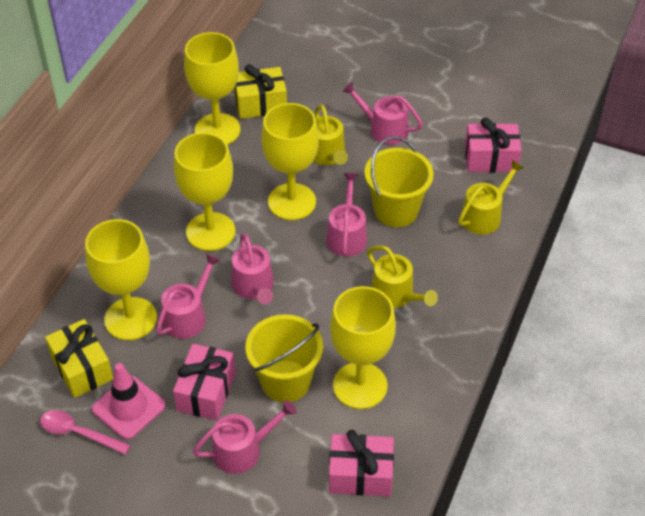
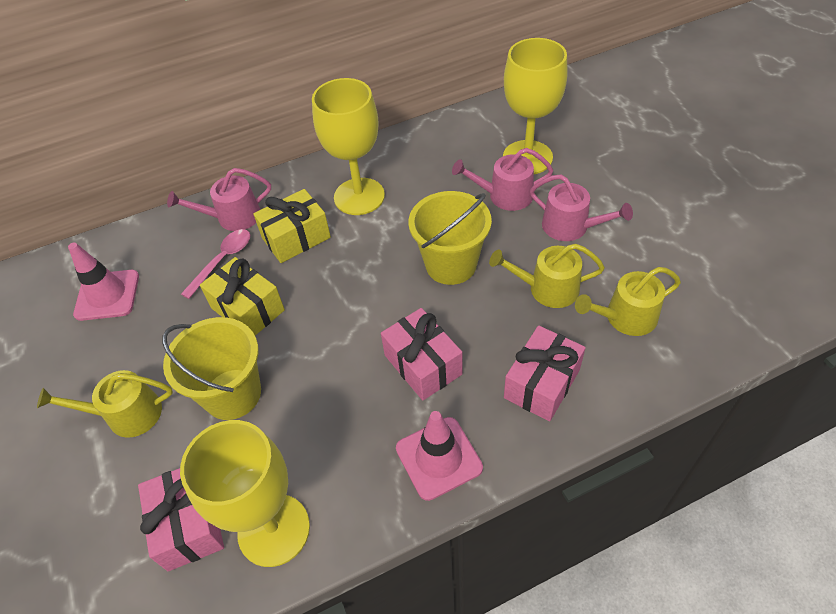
pink traffic cone: 1 -> 2
pink watering can: 5 -> 3
yellow goblet: 5 -> 3

